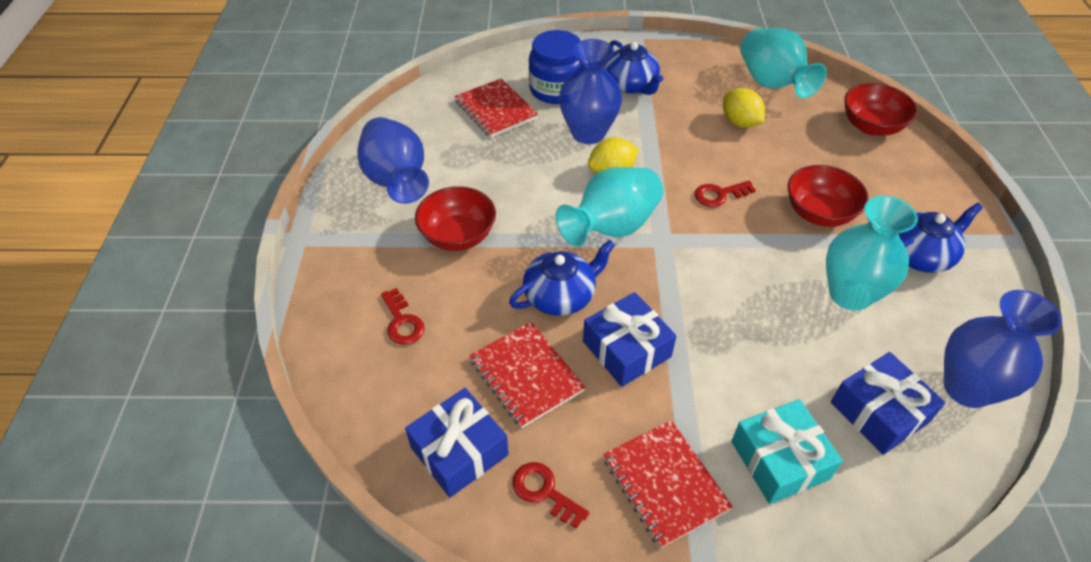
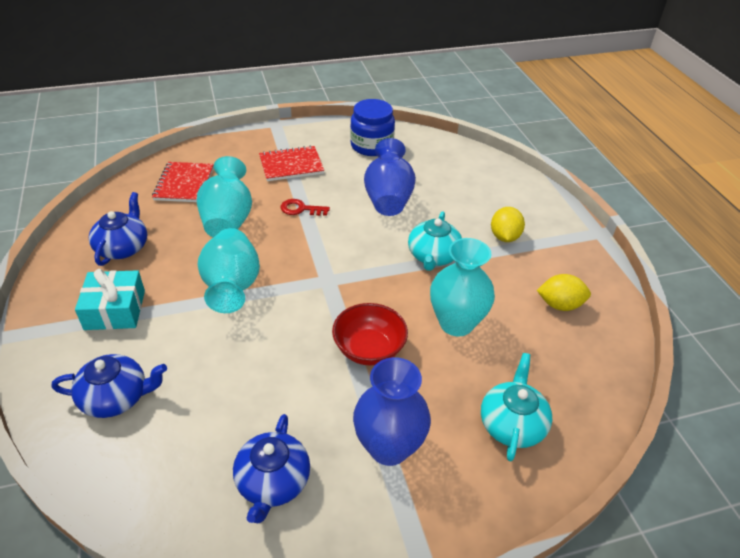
blue gift: 3 -> 0
blue vase: 3 -> 2
red bowl: 3 -> 1
red key: 3 -> 1
red notebook: 3 -> 2
turquoise teapot: 0 -> 2

